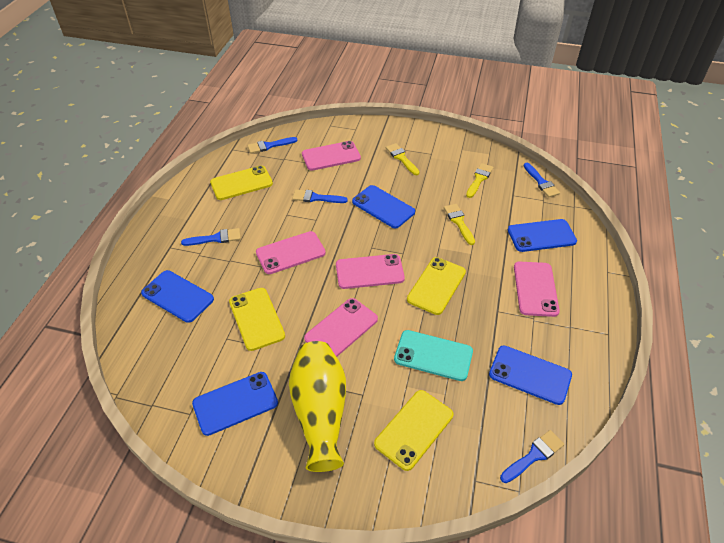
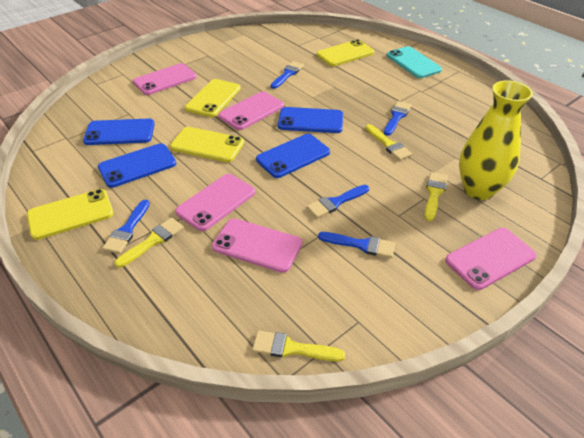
blue phone: 5 -> 4
yellow brush: 3 -> 4

